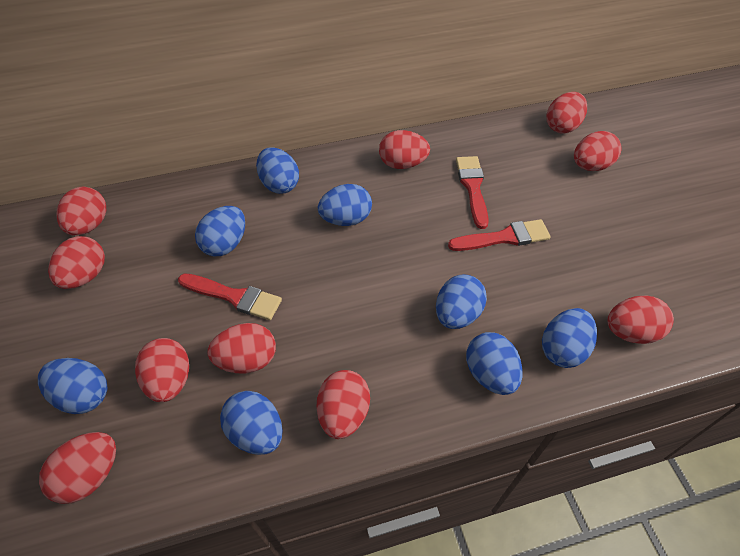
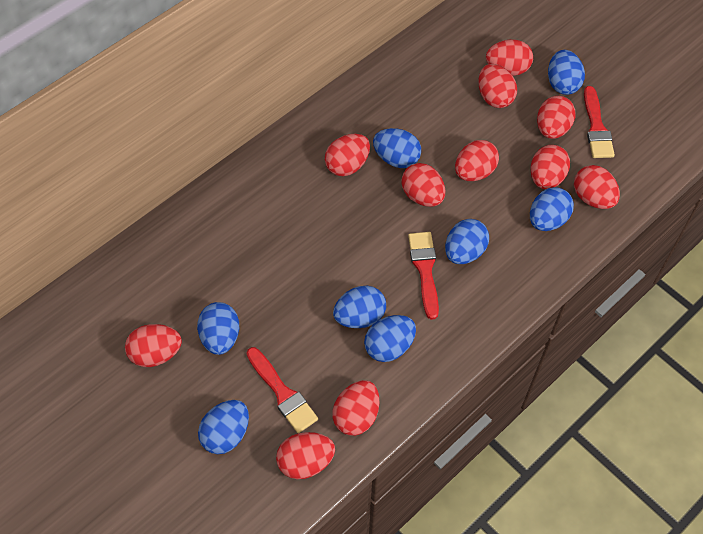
red egg: 10 -> 11

